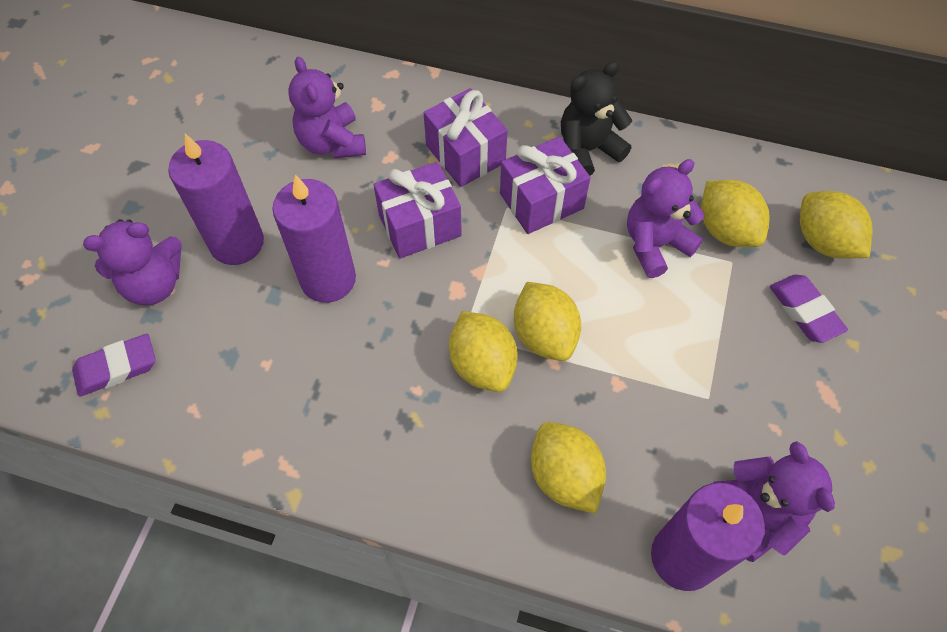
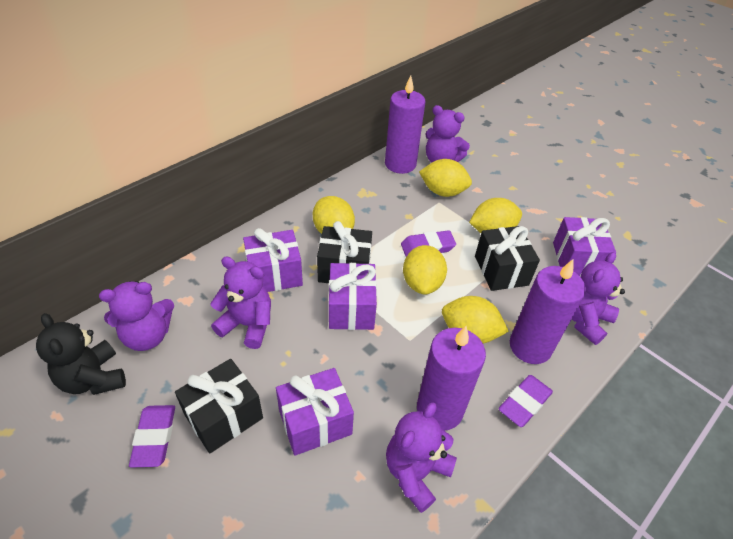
black gift: 0 -> 3
purple eraser: 2 -> 3
purple gift: 3 -> 4
purple teddy bear: 4 -> 5

